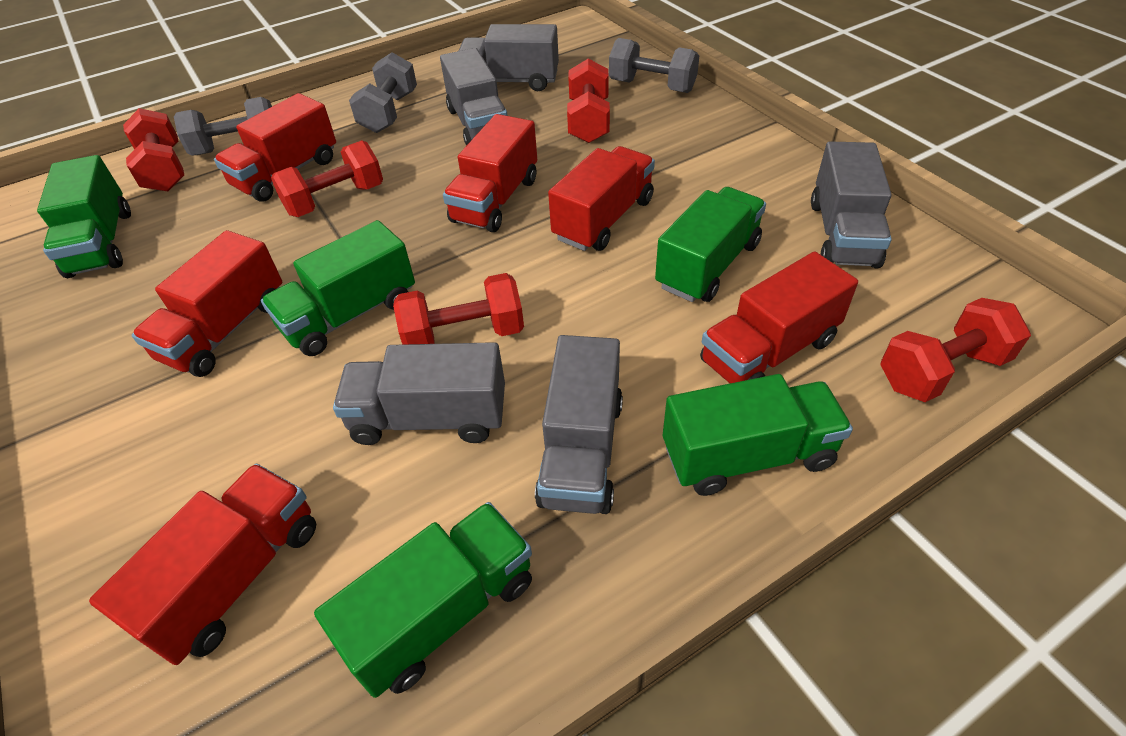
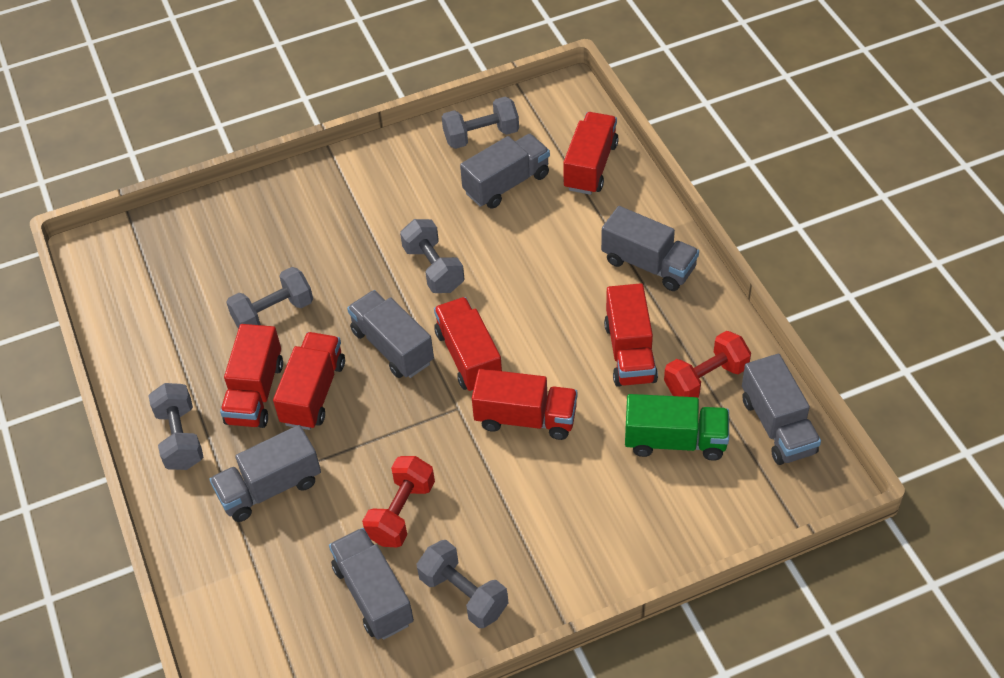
green truck: 5 -> 1
grey dumbbell: 3 -> 5
grey truck: 5 -> 6
red dumbbell: 5 -> 2

